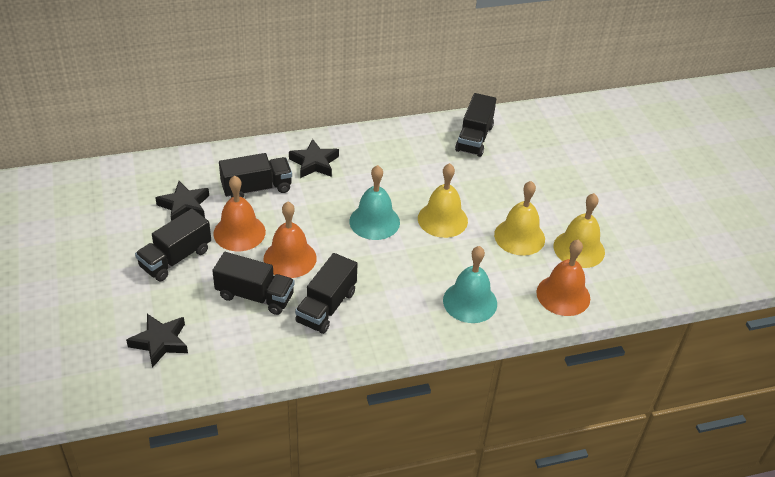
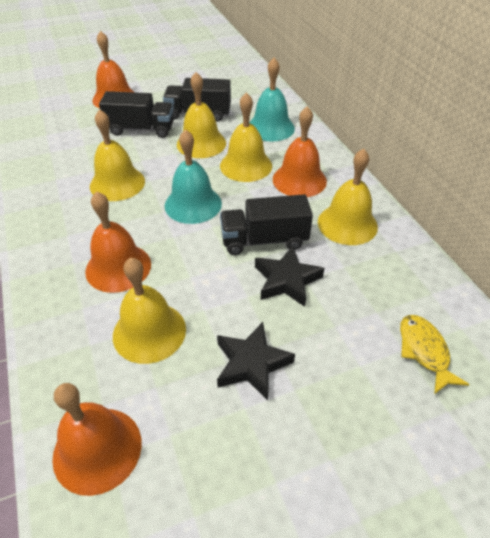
black star: 3 -> 2
black truck: 5 -> 3
orange bell: 3 -> 4
yellow bell: 3 -> 5
yellow fish: 0 -> 1

